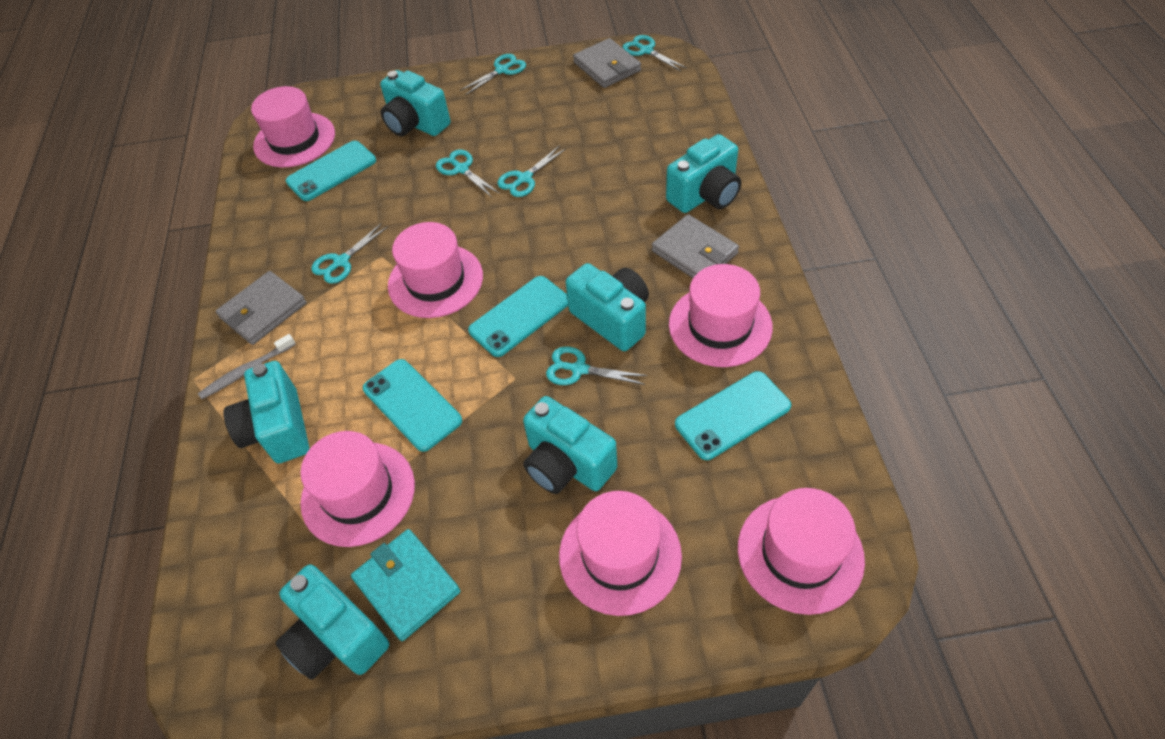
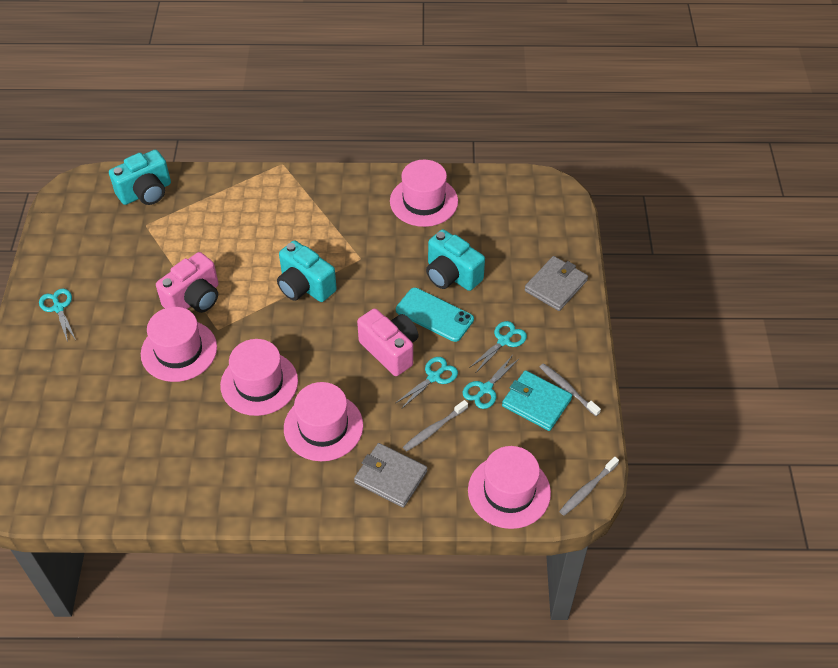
grey toothbrush: 1 -> 3
grey wallet: 3 -> 2
pink camera: 0 -> 2
pink hat: 6 -> 5
turquoise camera: 6 -> 3
turquoise phone: 4 -> 1
turquoise scissors: 6 -> 4

